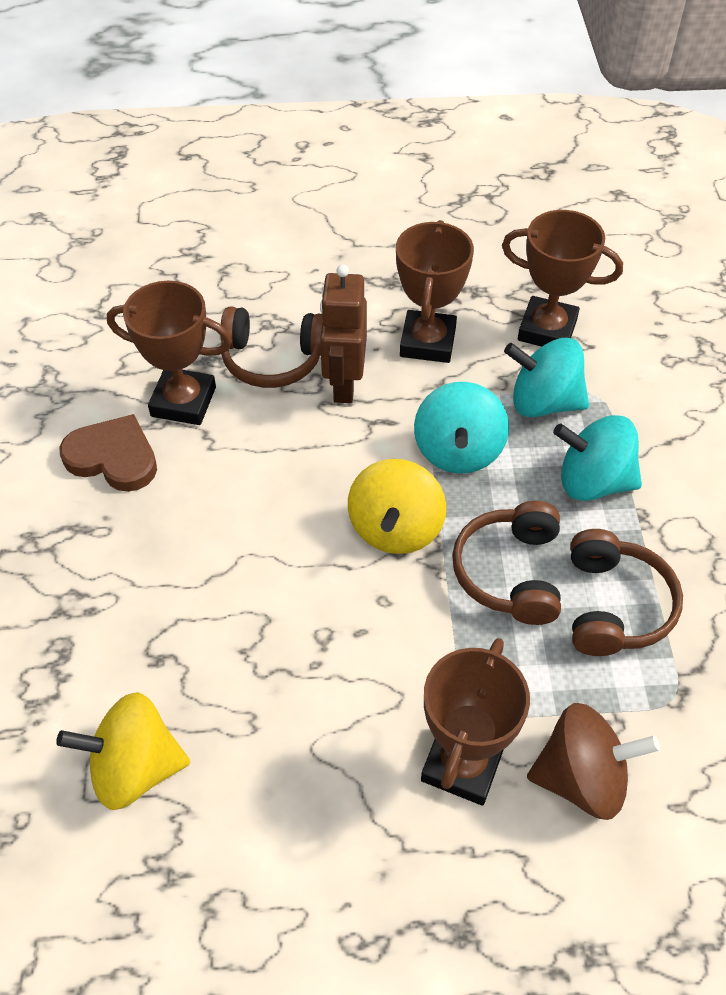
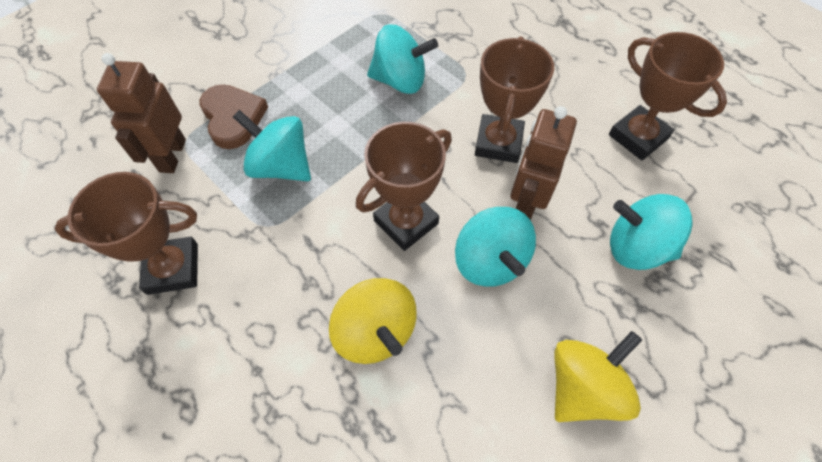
brown headphones: 3 -> 0
brown robot: 1 -> 2
brown spinning top: 1 -> 0
turquoise spinning top: 3 -> 4

